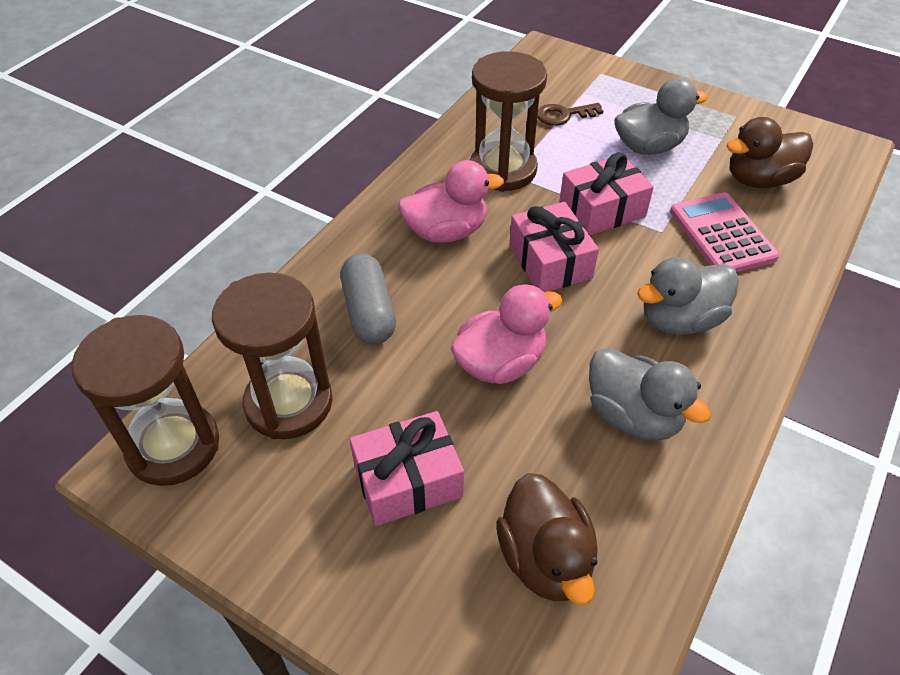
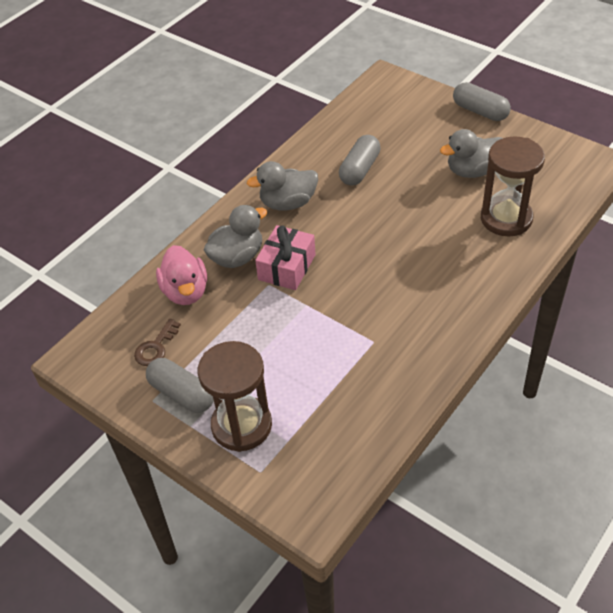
brown duck: 2 -> 0
brown hourglass: 3 -> 2
grey capsule: 1 -> 3
pink calculator: 1 -> 0
pink duck: 2 -> 1
pink gift: 3 -> 1

